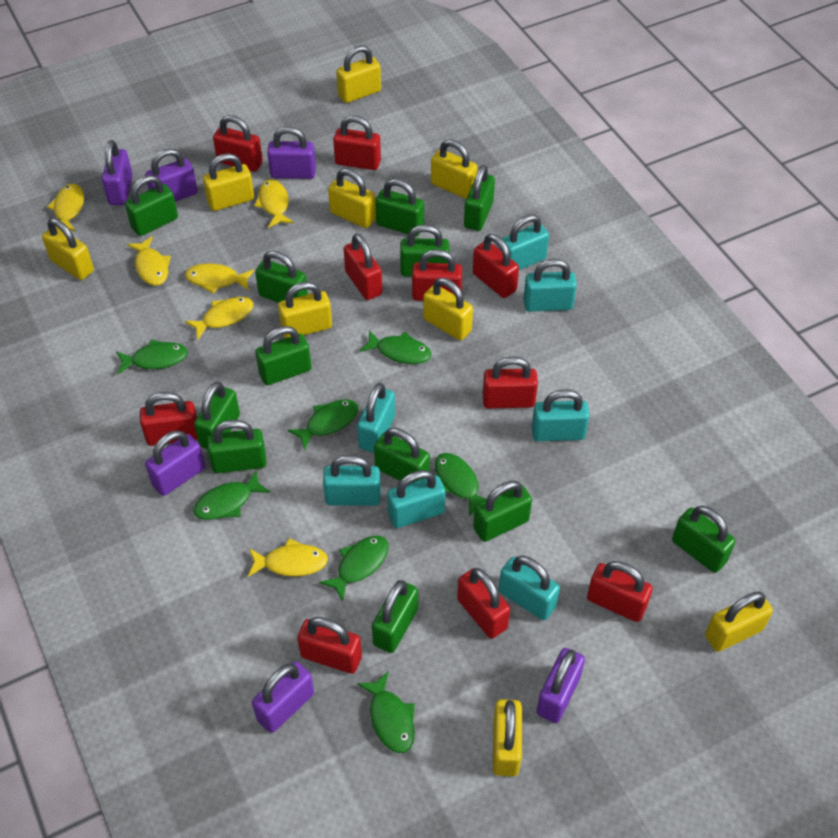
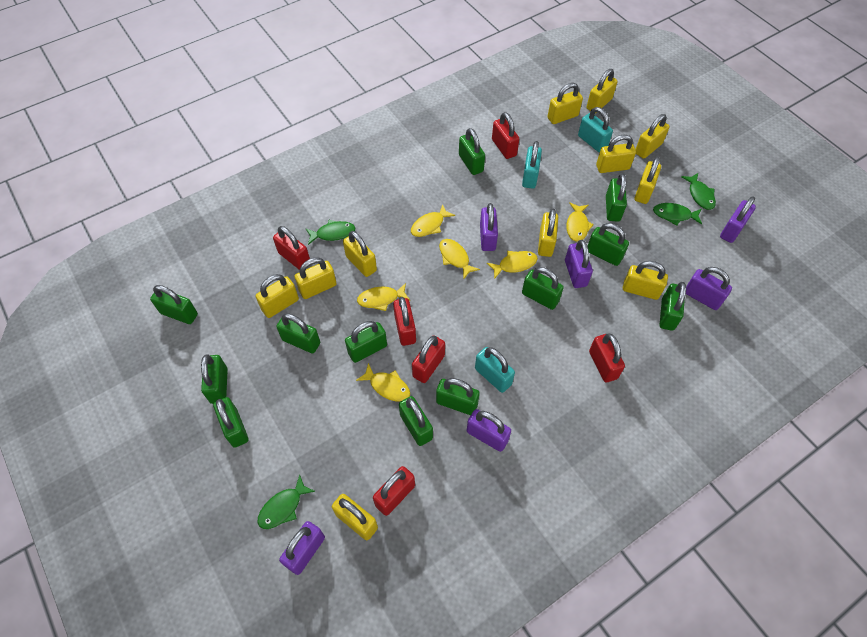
green fish: 7 -> 4
red padlock: 10 -> 6
turquoise padlock: 7 -> 3
yellow padlock: 9 -> 11

